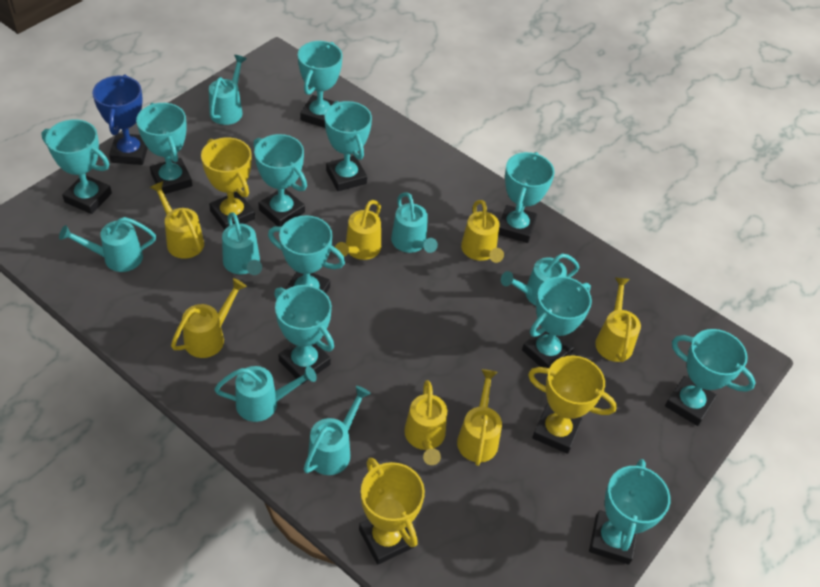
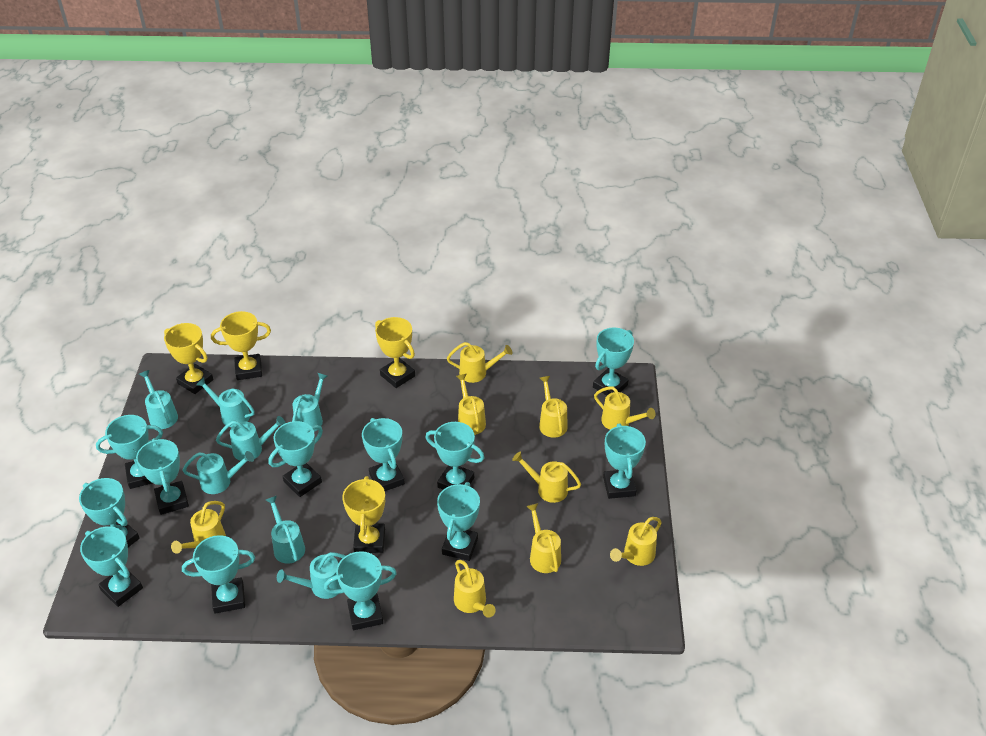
blue trophy: 1 -> 0
turquoise trophy: 11 -> 12
yellow trophy: 3 -> 4
yellow watering can: 7 -> 9

